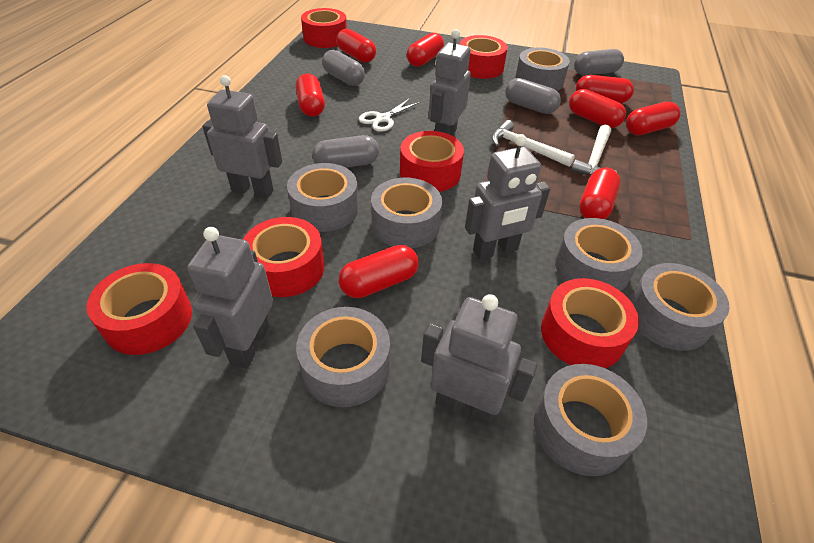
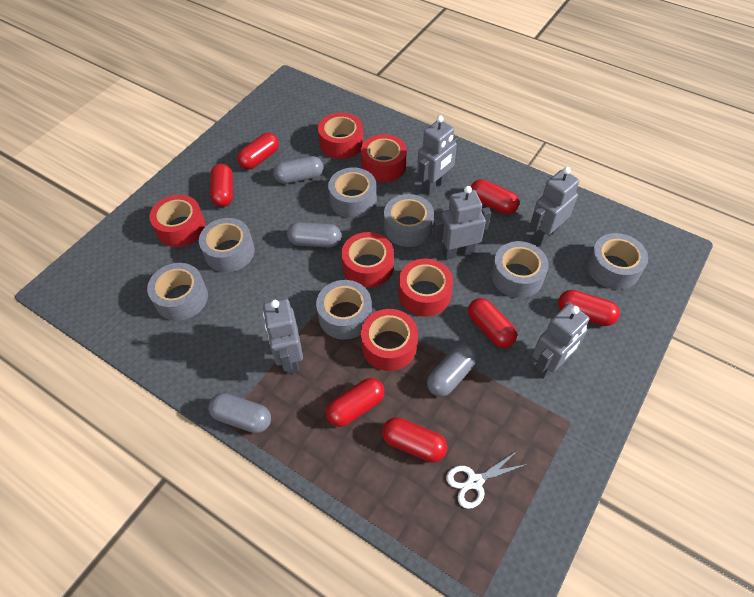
red capsule: 8 -> 7
white hammer: 2 -> 0

